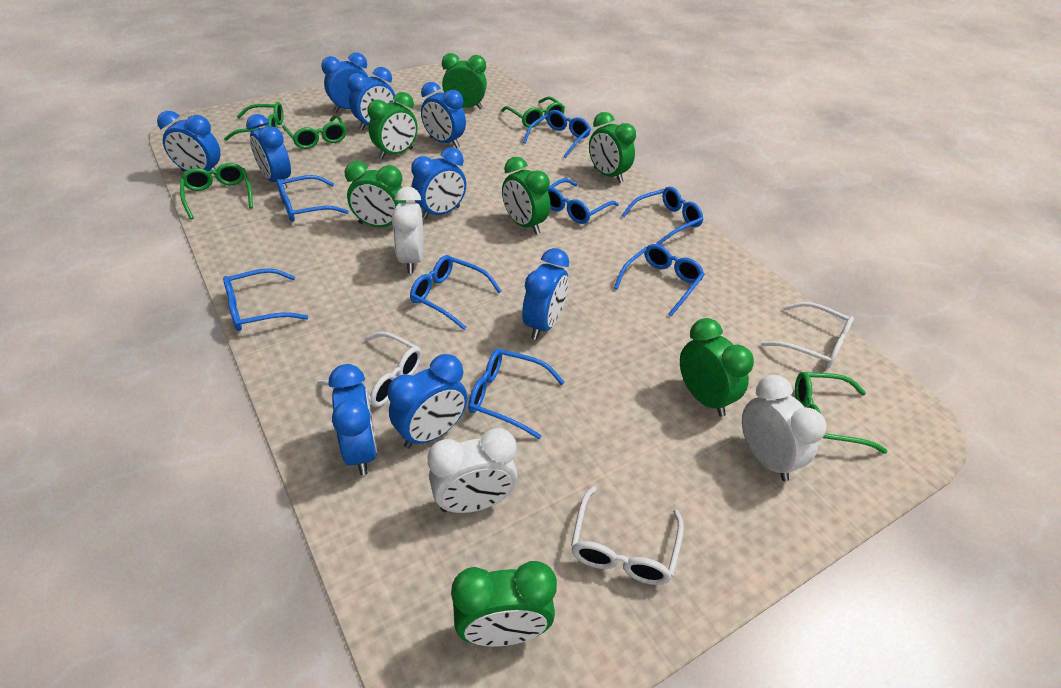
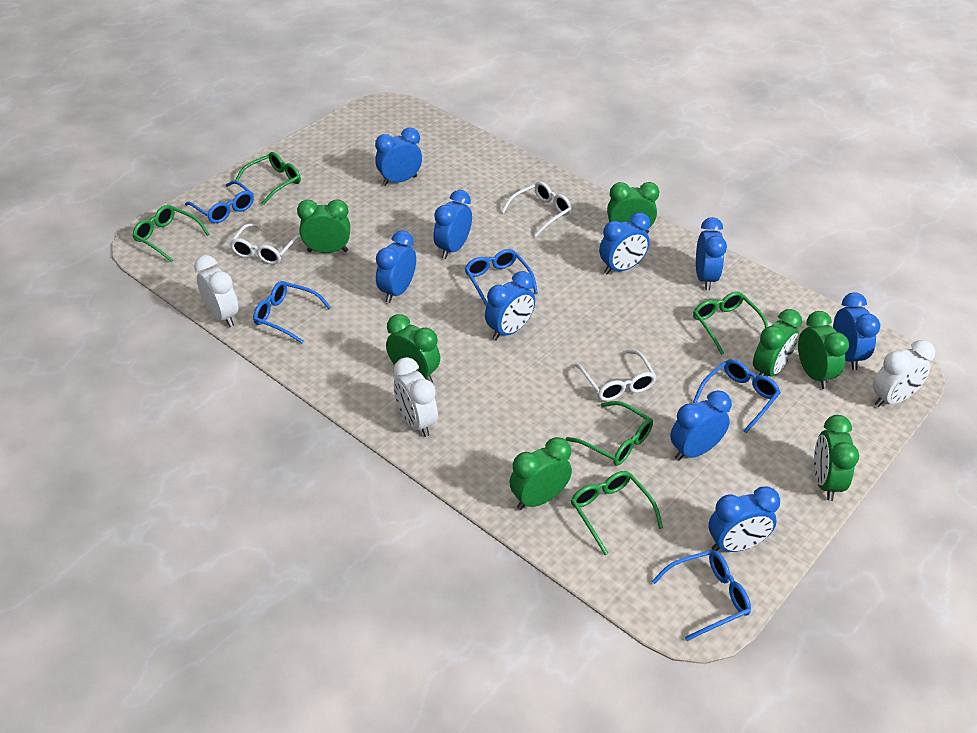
blue glasses: 8 -> 5

